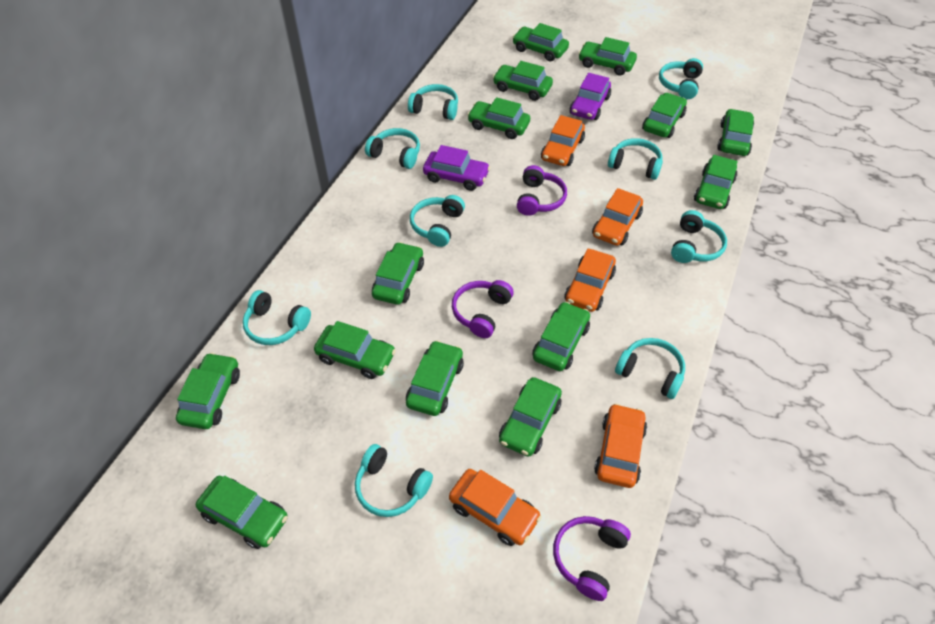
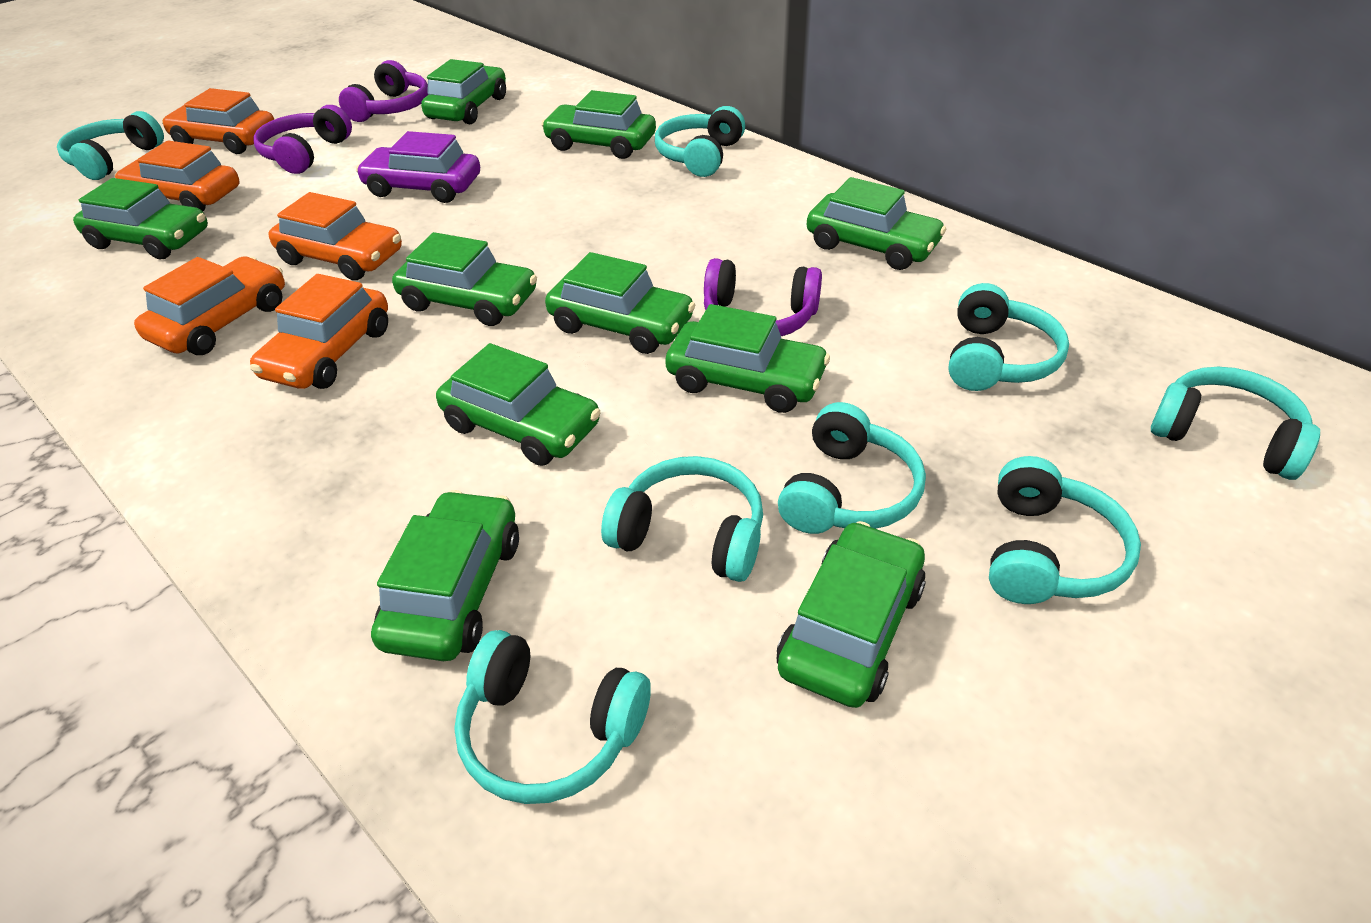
green car: 14 -> 10
purple car: 2 -> 1
turquoise headphones: 9 -> 8

